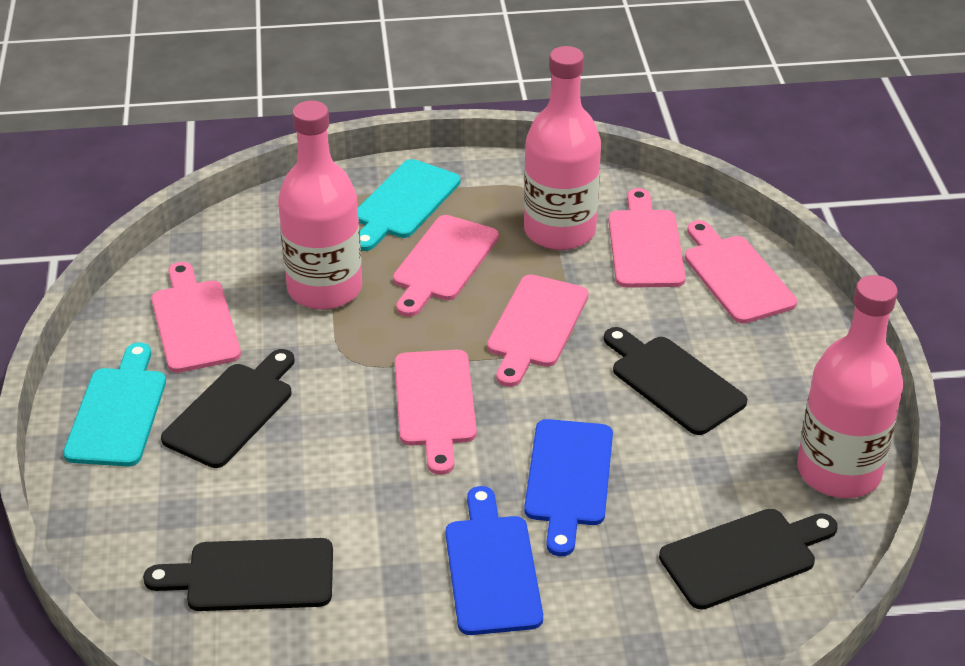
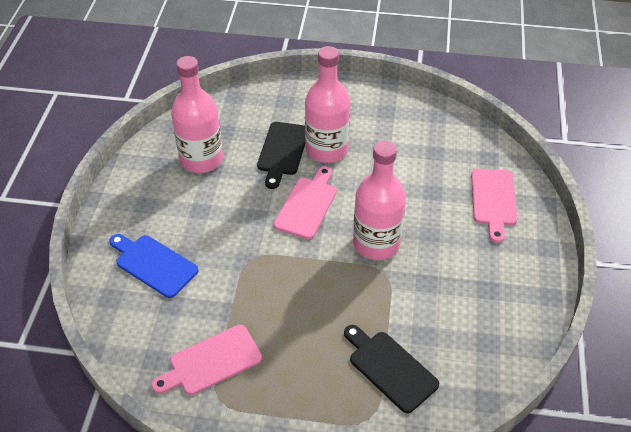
black cutting board: 4 -> 2
blue cutting board: 2 -> 1
pink cutting board: 6 -> 3
turquoise cutting board: 2 -> 0

